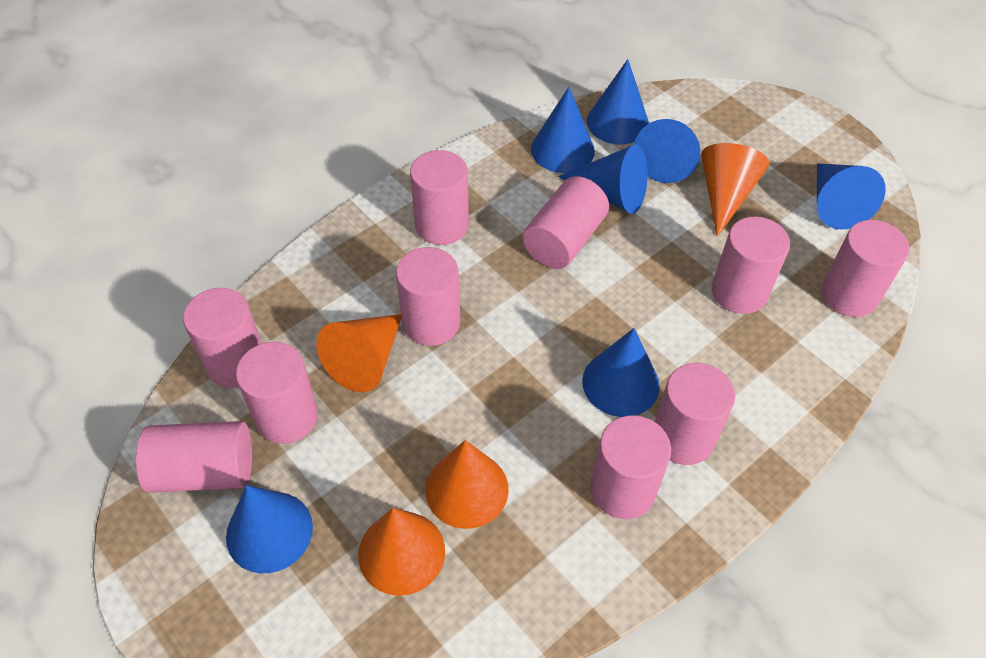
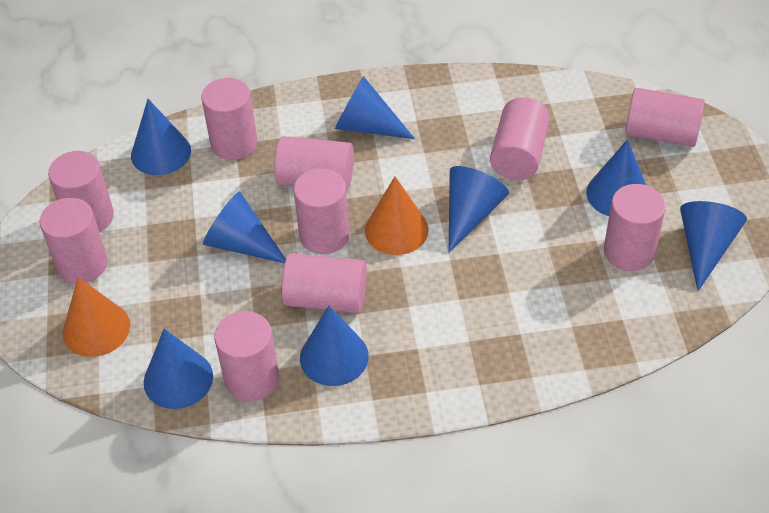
blue cone: 7 -> 8
orange cone: 4 -> 2

